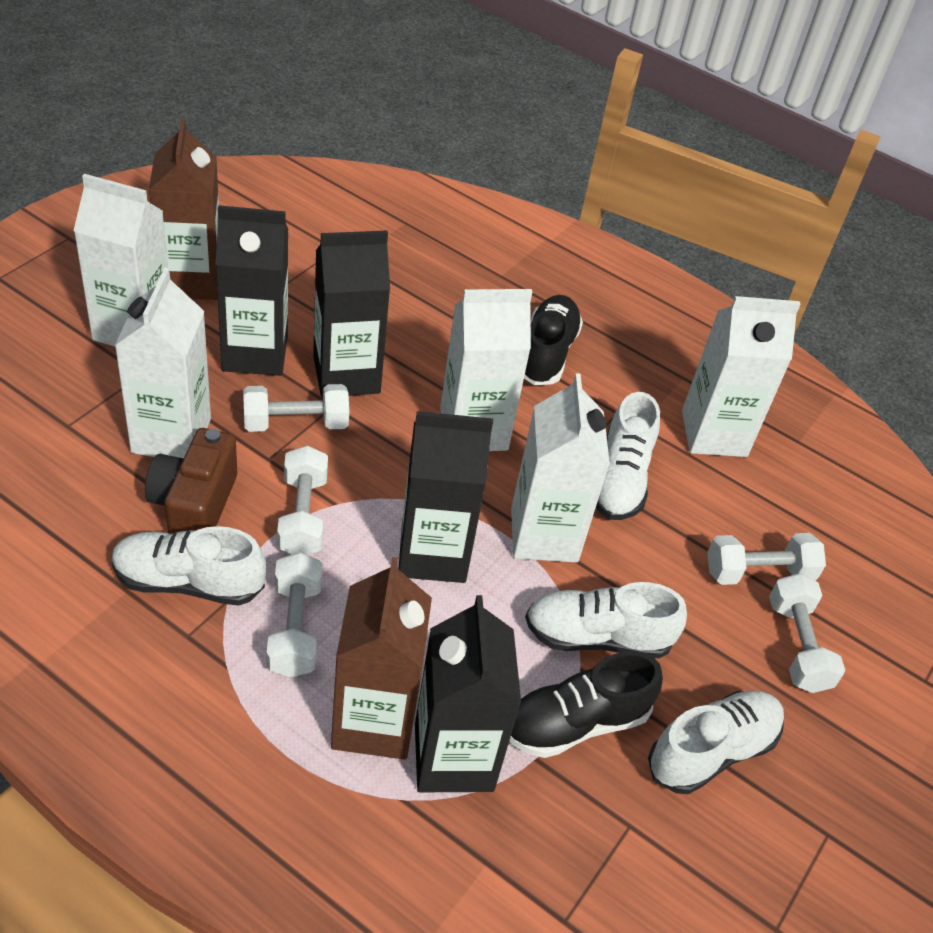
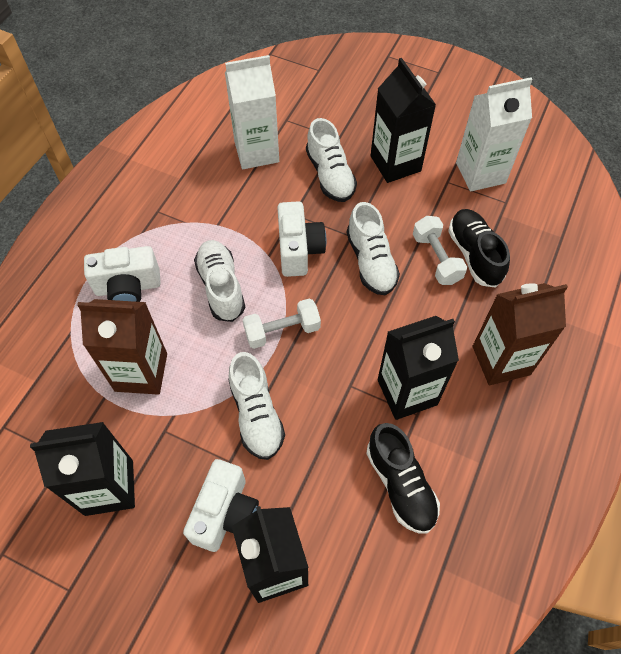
brown camera: 1 -> 0
white camera: 0 -> 3
white carton: 5 -> 2
white dumbbell: 5 -> 2

